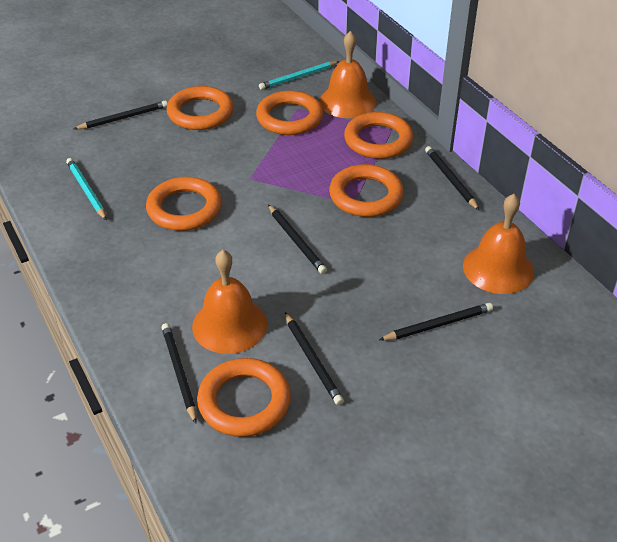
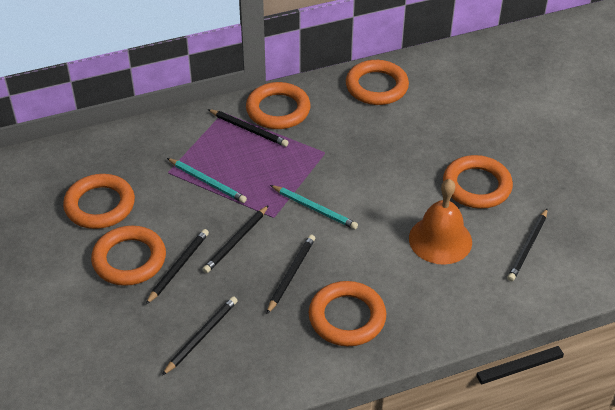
orange bell: 3 -> 1

